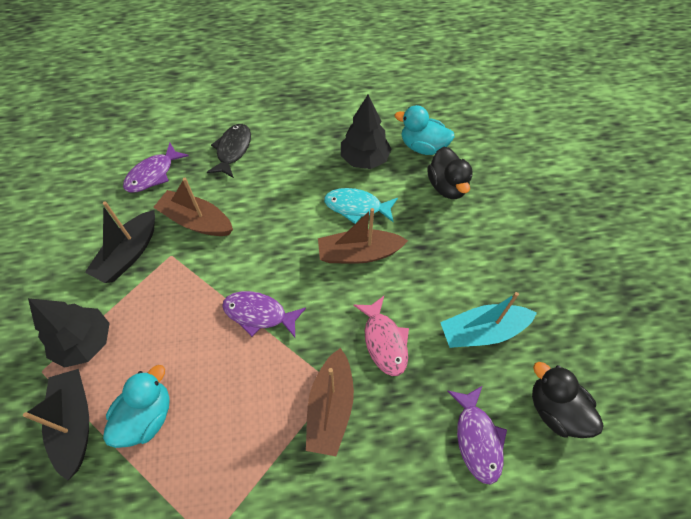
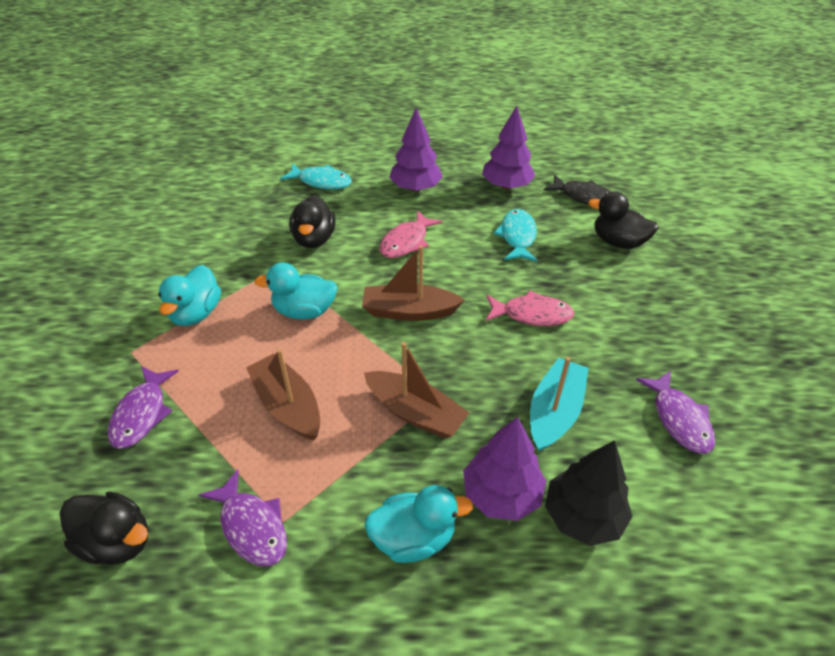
black boat: 2 -> 0
black duck: 2 -> 3
black tree: 2 -> 1
pink fish: 1 -> 2
purple tree: 0 -> 3
turquoise duck: 2 -> 3
turquoise fish: 1 -> 2

